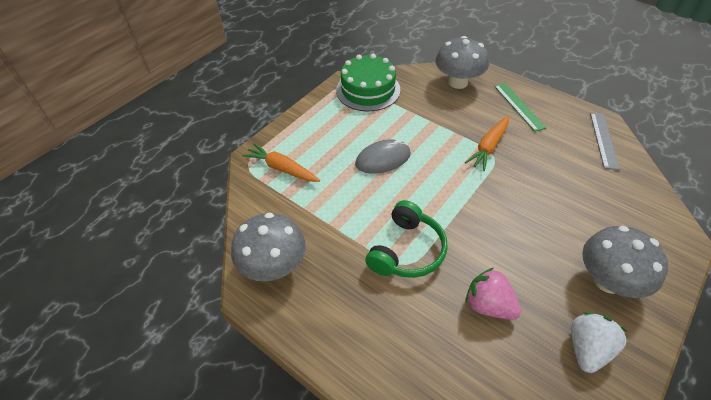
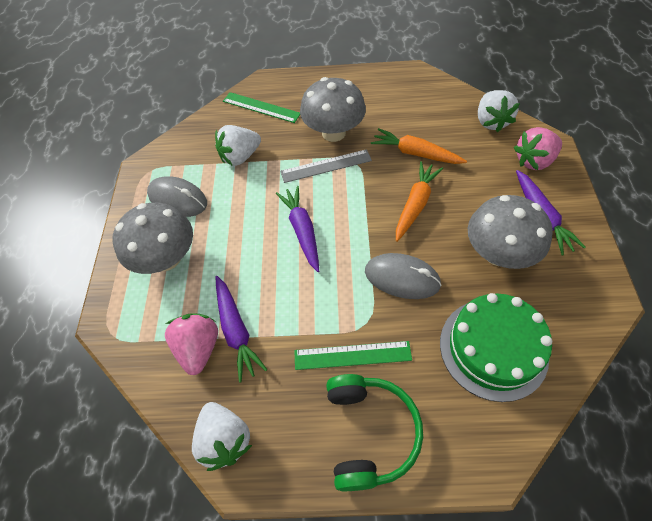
green ruler: 1 -> 2
grey mouse: 1 -> 2
pink strawberry: 1 -> 2
purple carrot: 0 -> 3
white strawberry: 1 -> 3

